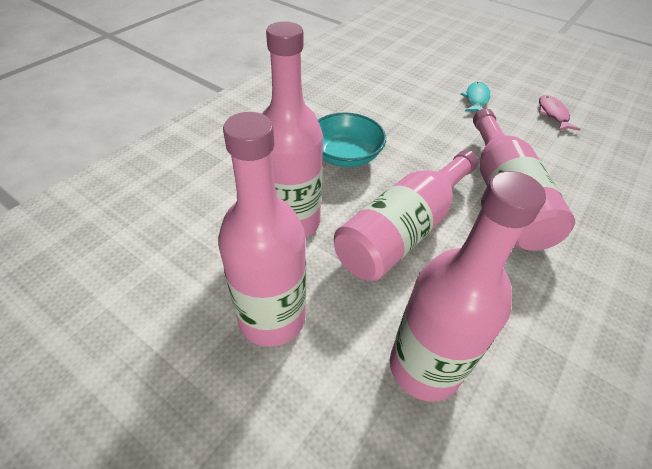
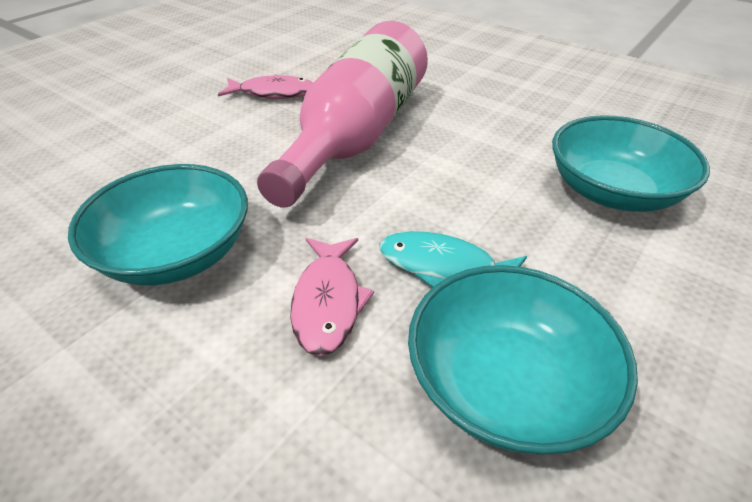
pink bottle: 5 -> 1
pink fish: 1 -> 2
turquoise bowl: 1 -> 3

